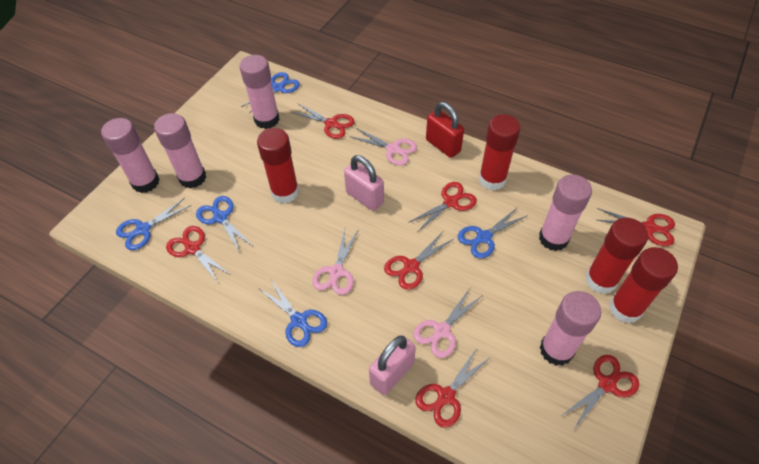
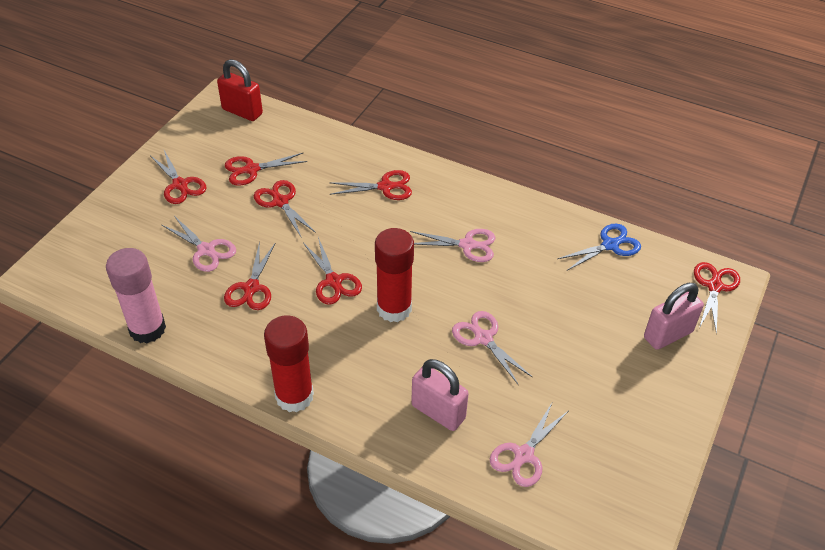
blue scissors: 5 -> 1
pink glue stick: 5 -> 1
pink scissors: 3 -> 4
red glue stick: 4 -> 2

